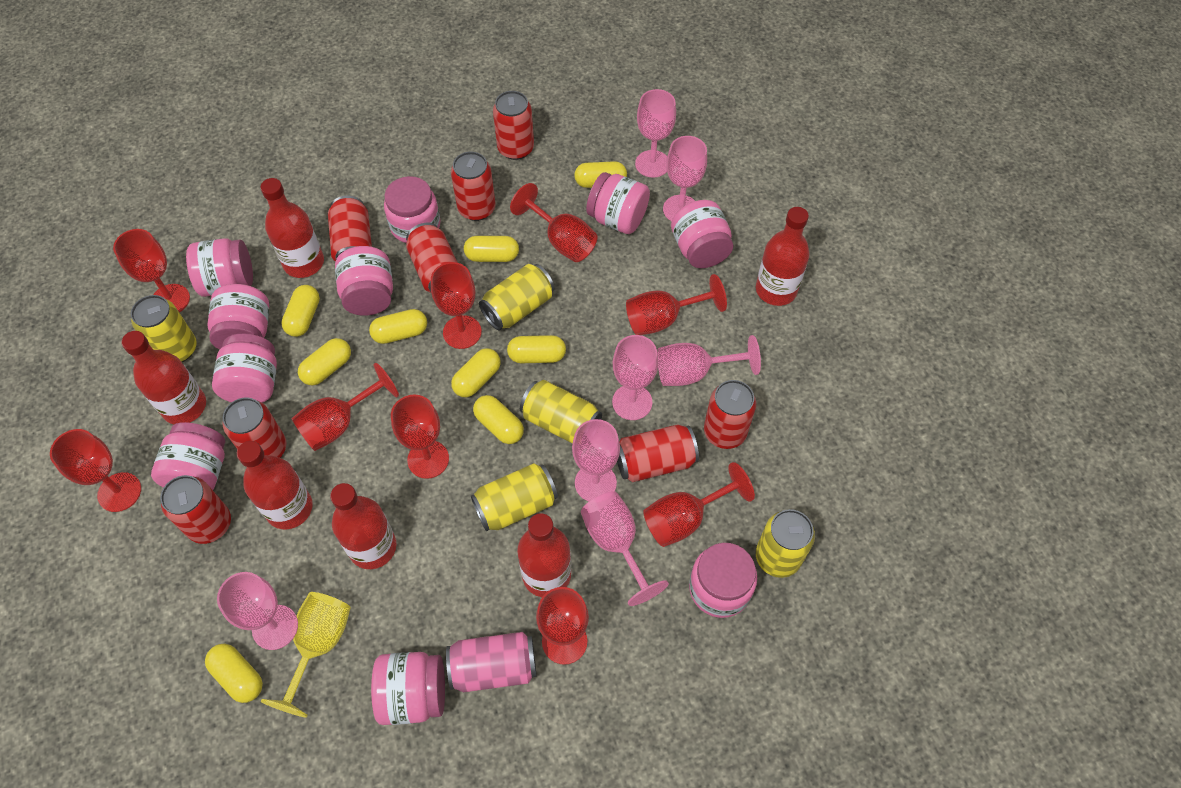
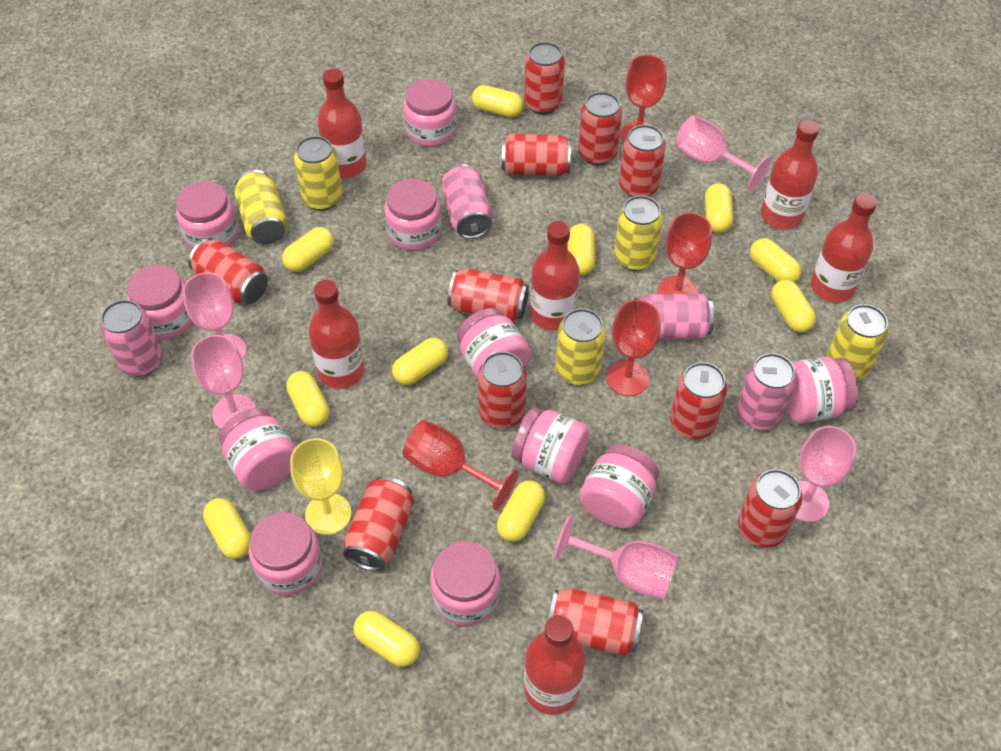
pink can: 1 -> 4
pink goblet: 7 -> 5
pink jar: 10 -> 11
red can: 8 -> 11
red goblet: 9 -> 4
yellow capsule: 9 -> 11

